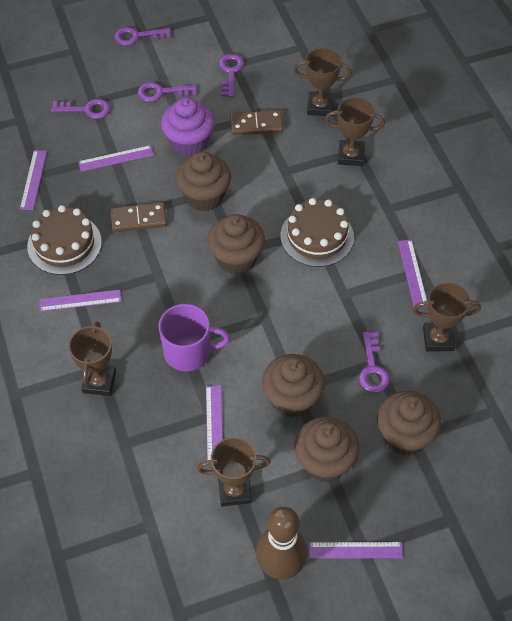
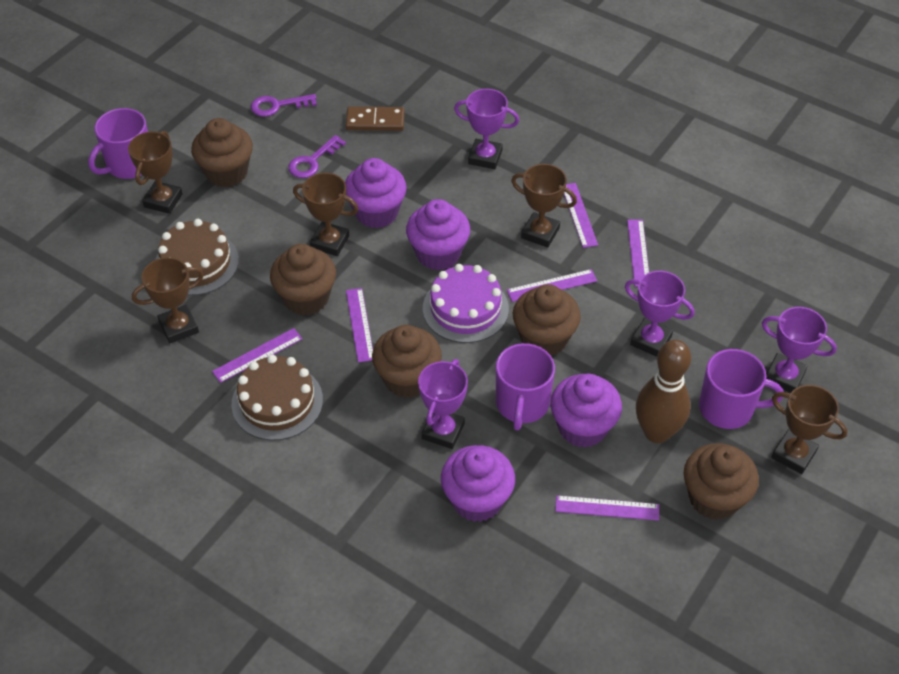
brown domino: 2 -> 1
purple cake: 0 -> 1
purple cupcake: 1 -> 4
purple key: 5 -> 2
purple mug: 1 -> 3
purple trophy: 0 -> 4

